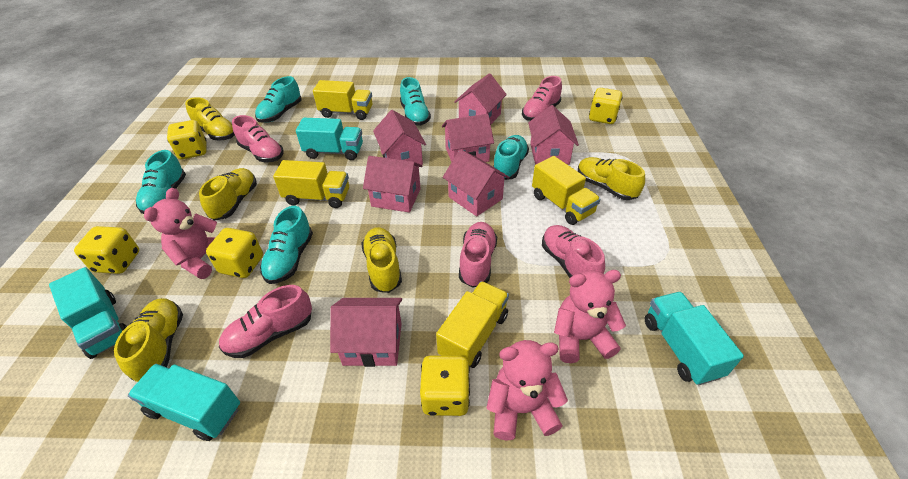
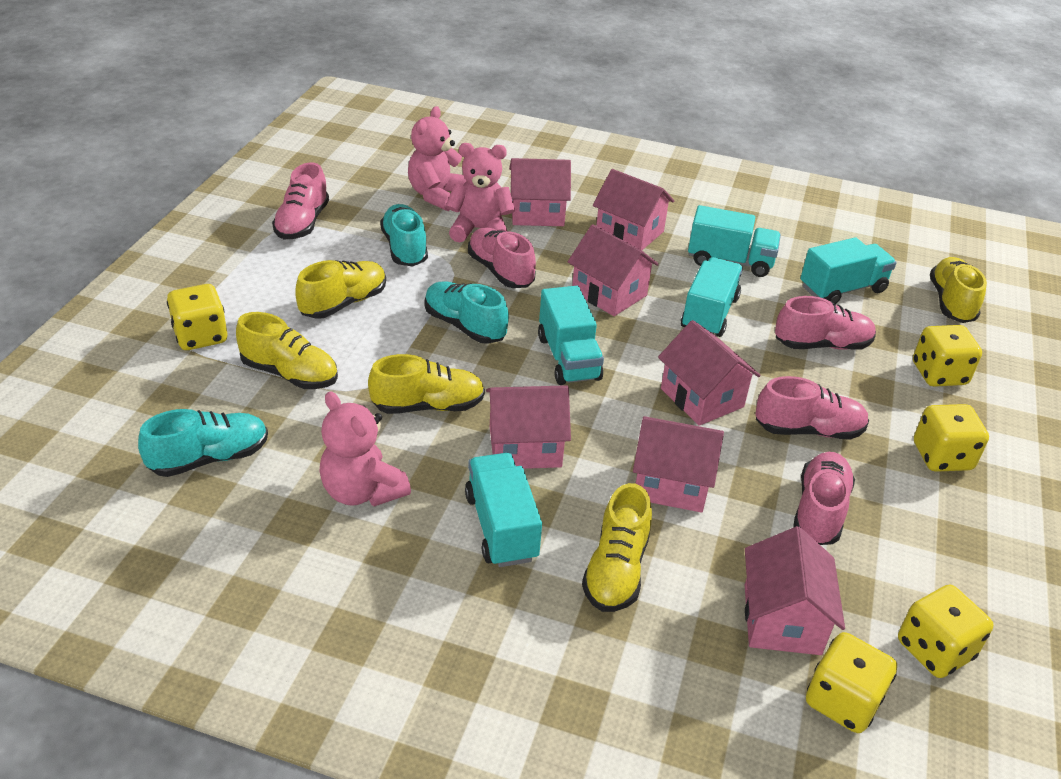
turquoise shoe: 5 -> 3
turquoise truck: 4 -> 5
yellow truck: 4 -> 0

